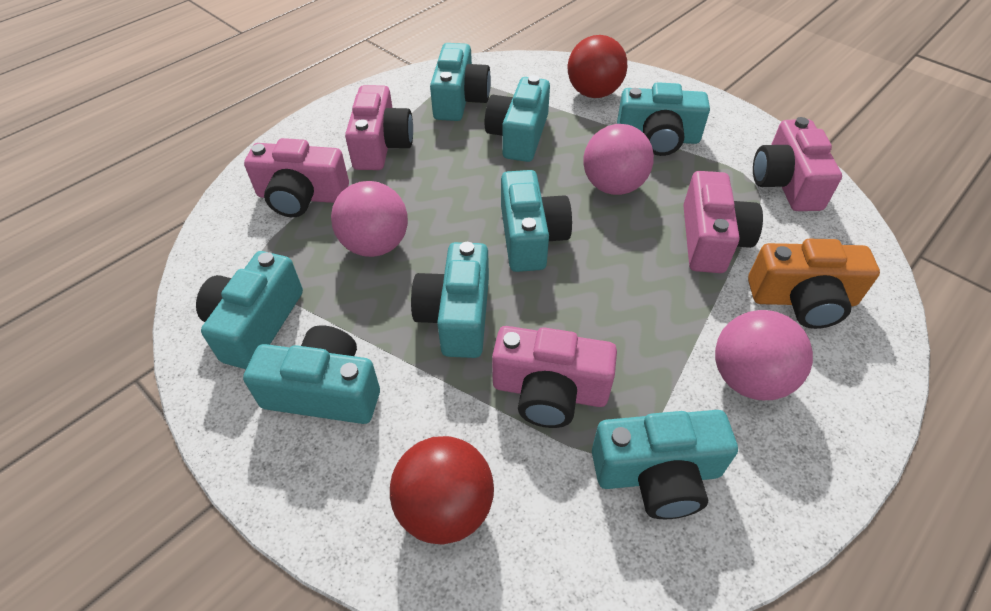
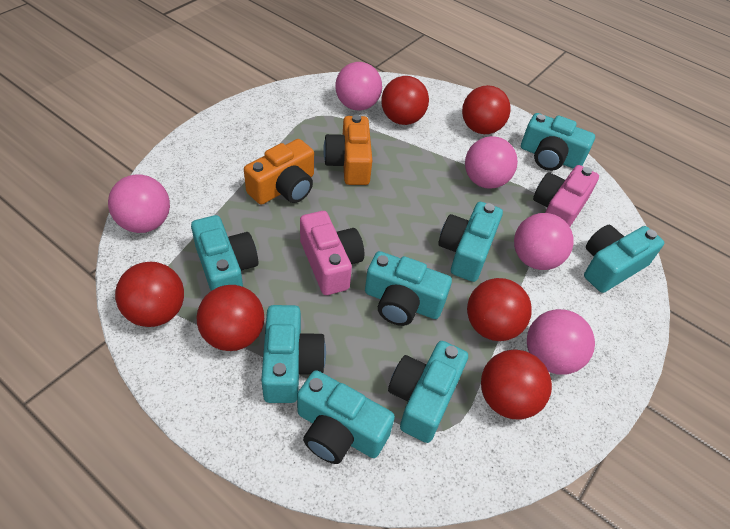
orange camera: 1 -> 2
pink ball: 3 -> 5
pink camera: 5 -> 2
red ball: 2 -> 6

